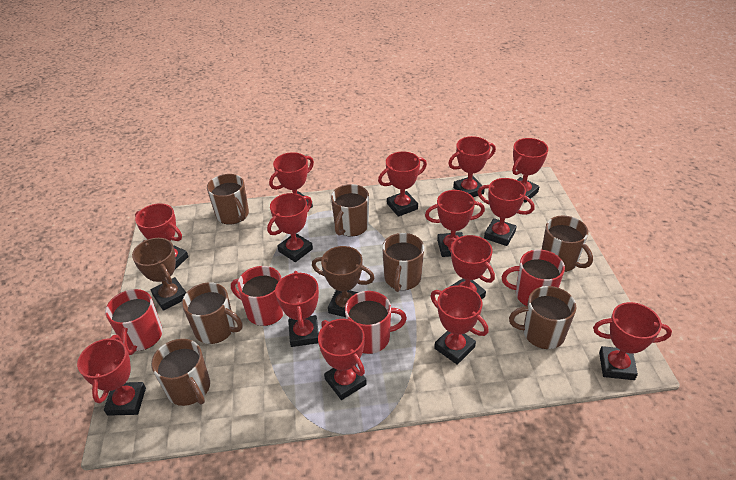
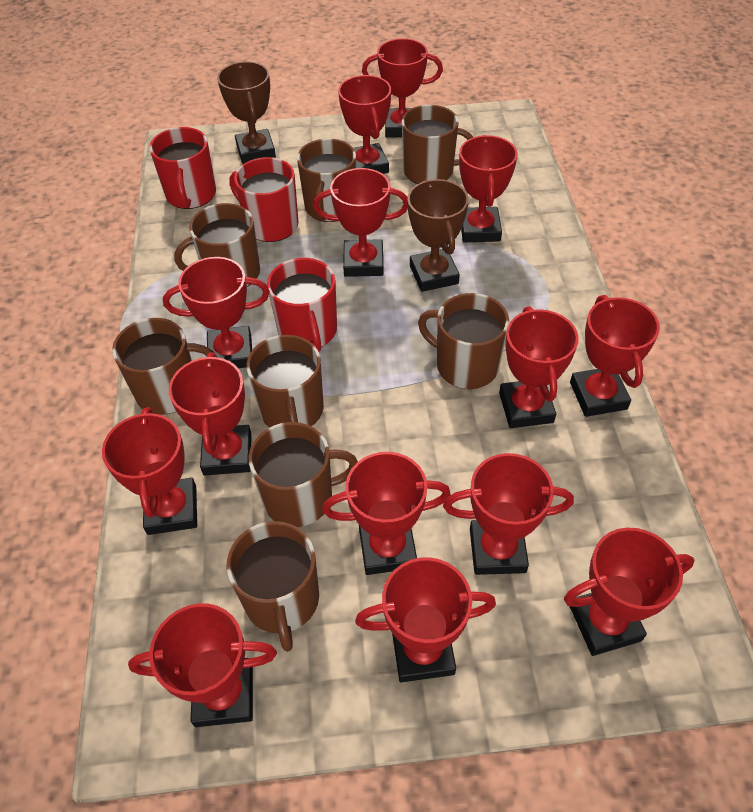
brown mug: 7 -> 8
red mug: 4 -> 3

